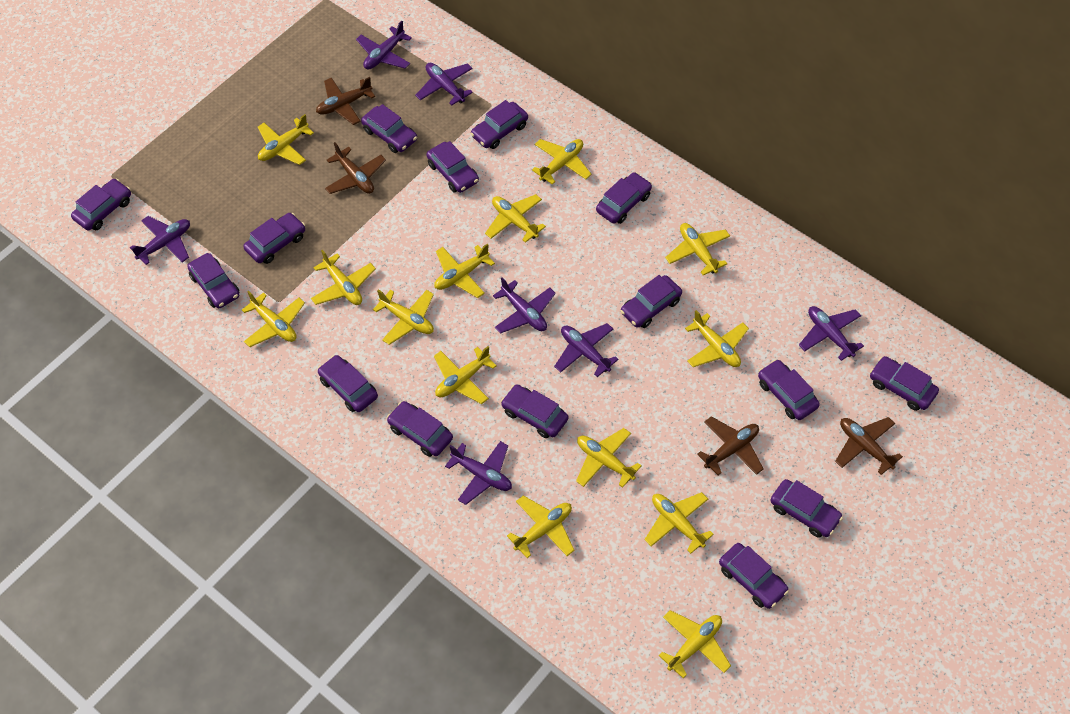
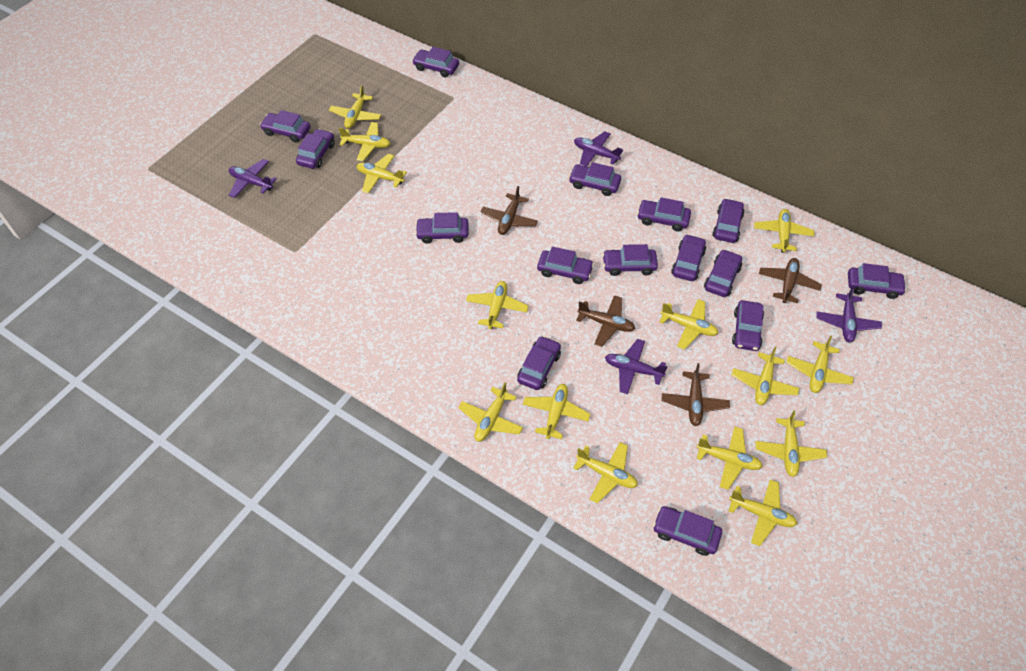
purple plane: 7 -> 4

